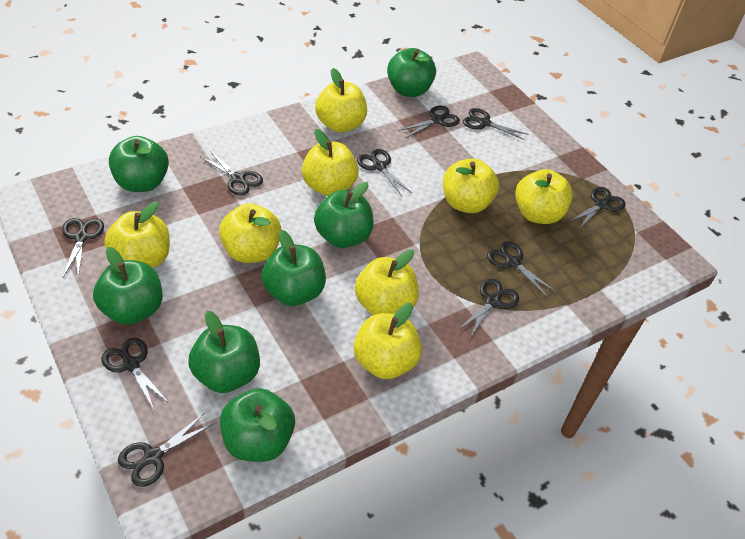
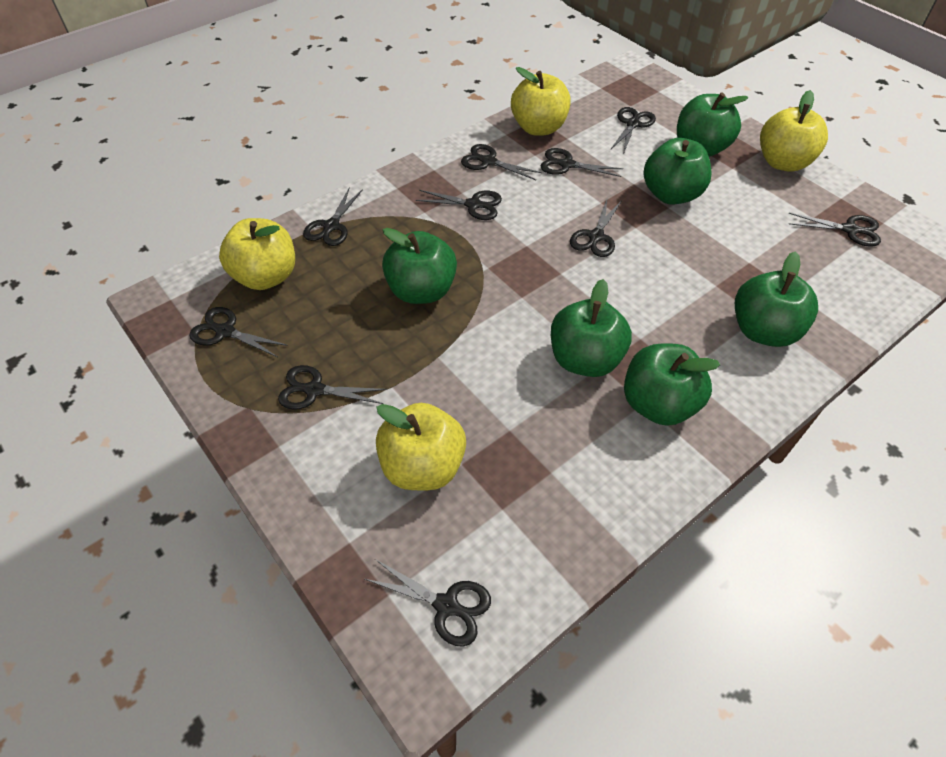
green apple: 7 -> 6
yellow apple: 8 -> 4

